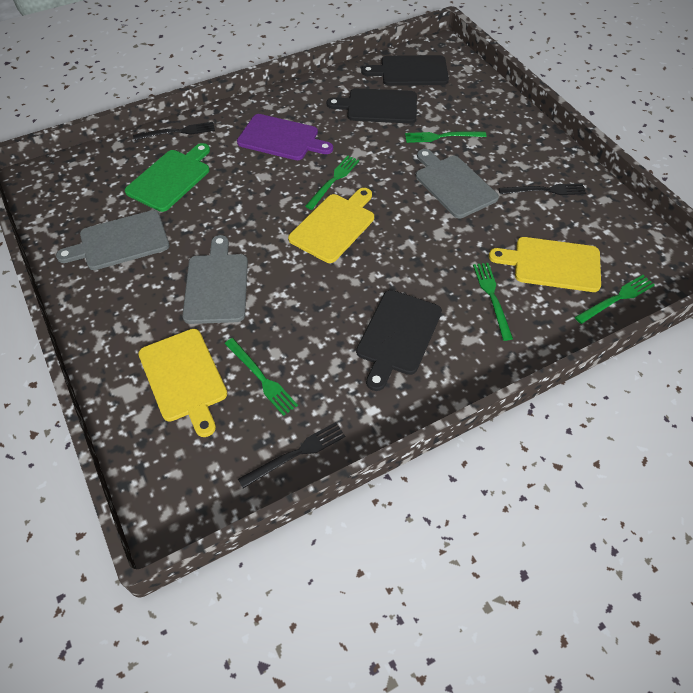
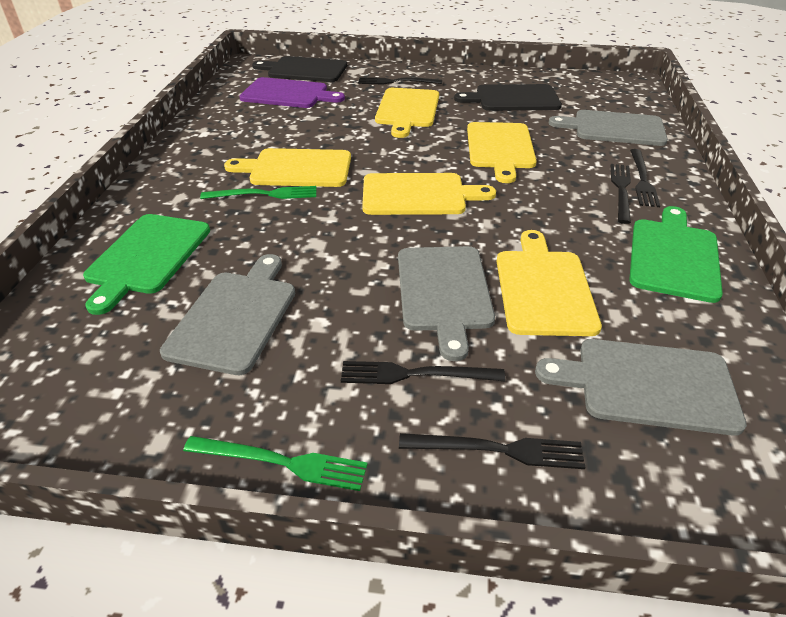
black cutting board: 3 -> 2
black fork: 3 -> 5
green cutting board: 1 -> 2
green fork: 5 -> 2
grey cutting board: 3 -> 4
yellow cutting board: 3 -> 5

